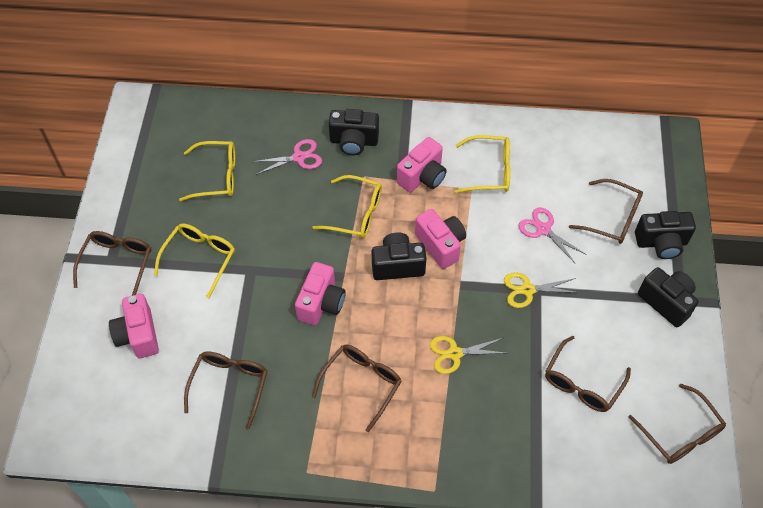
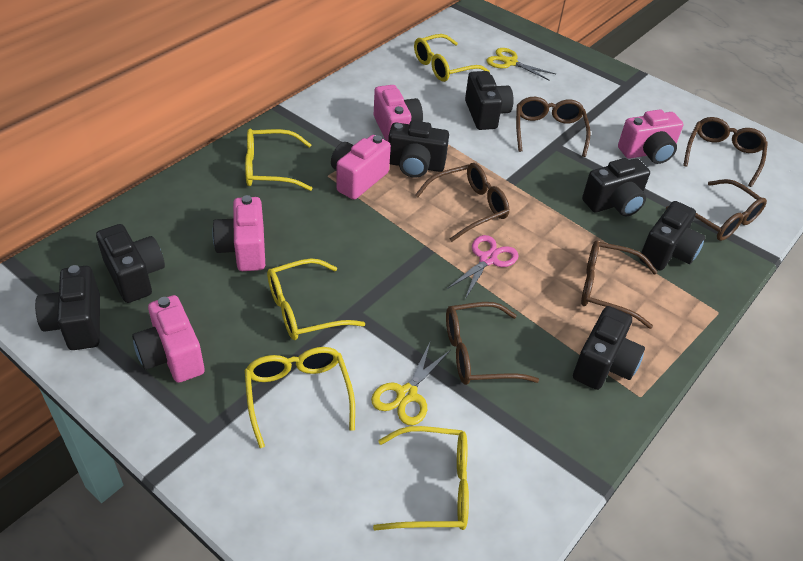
black camera: 4 -> 7
pink camera: 4 -> 5
pink scissors: 2 -> 1
yellow glasses: 4 -> 5

